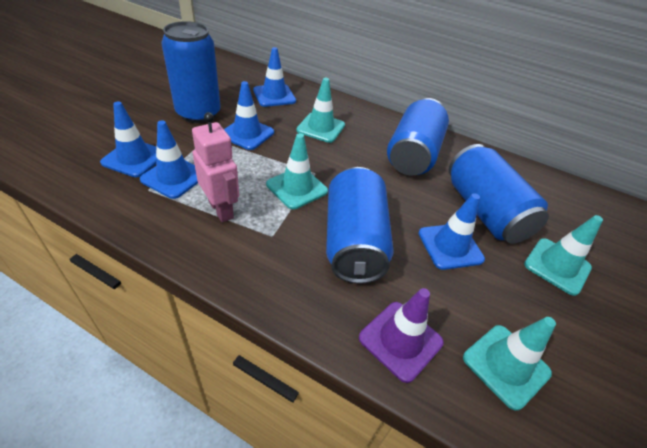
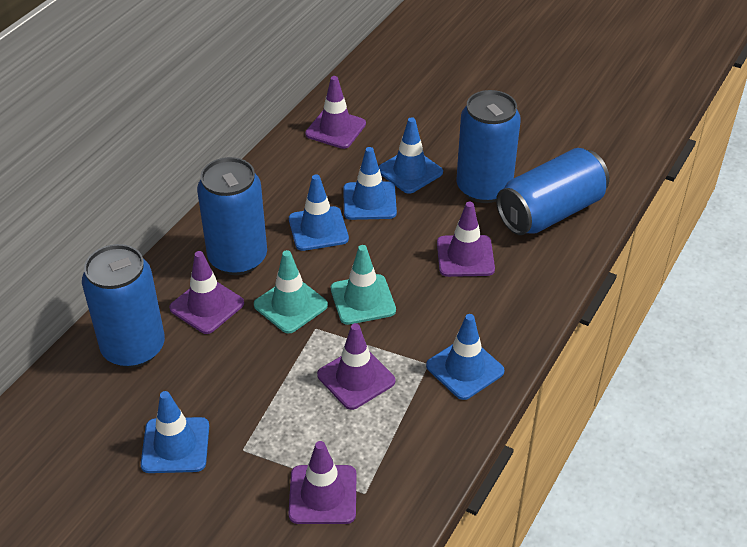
pink robot: 1 -> 0
purple traffic cone: 1 -> 5
turquoise traffic cone: 4 -> 2

